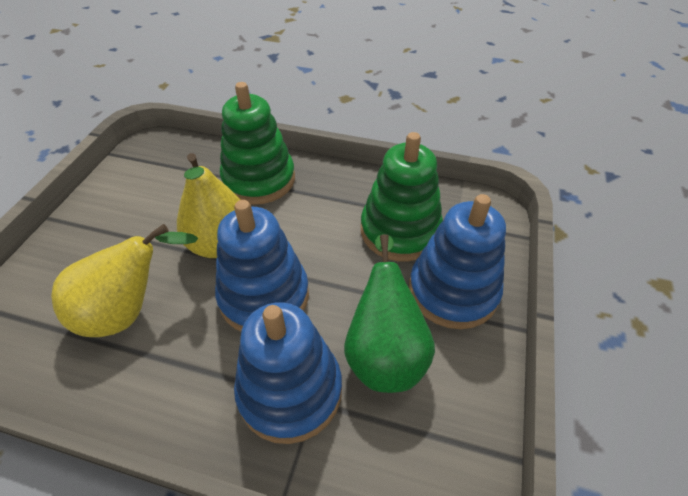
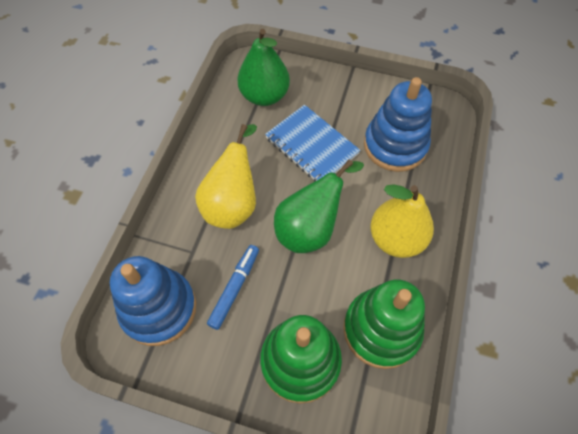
blue marker: 0 -> 1
blue notebook: 0 -> 1
blue stacking toy: 3 -> 2
green pear: 1 -> 2

